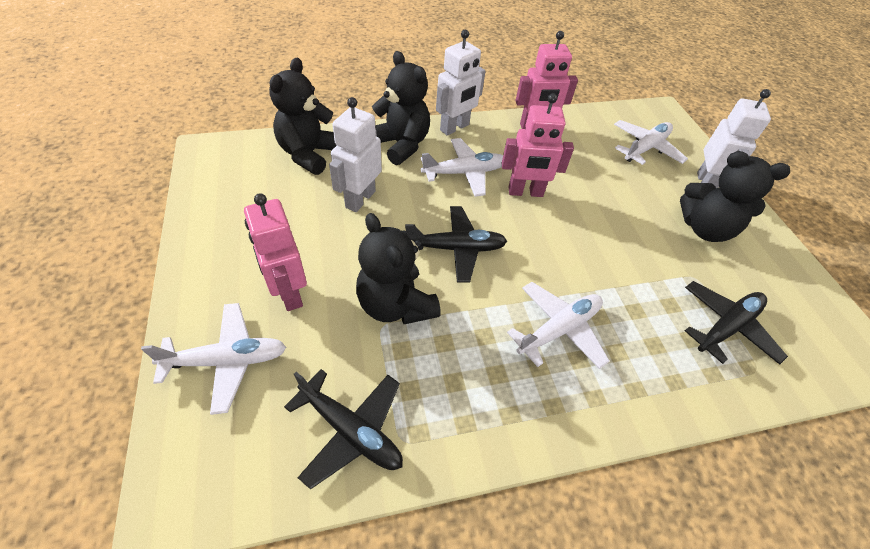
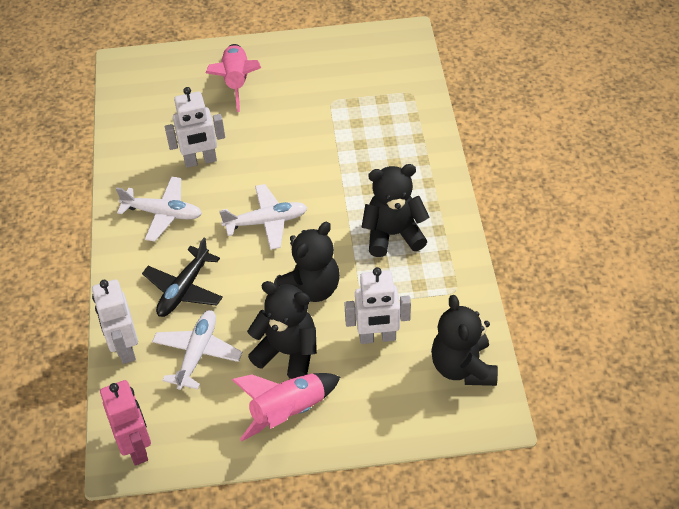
black plane: 3 -> 1
pink robot: 3 -> 1
pink rocket: 0 -> 2
white plane: 4 -> 3

